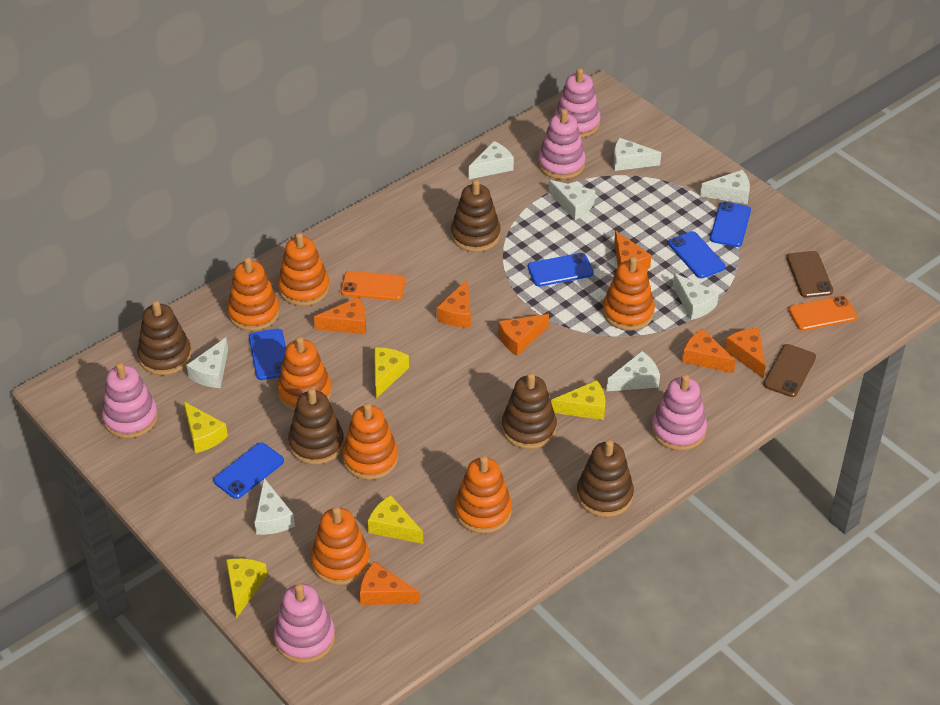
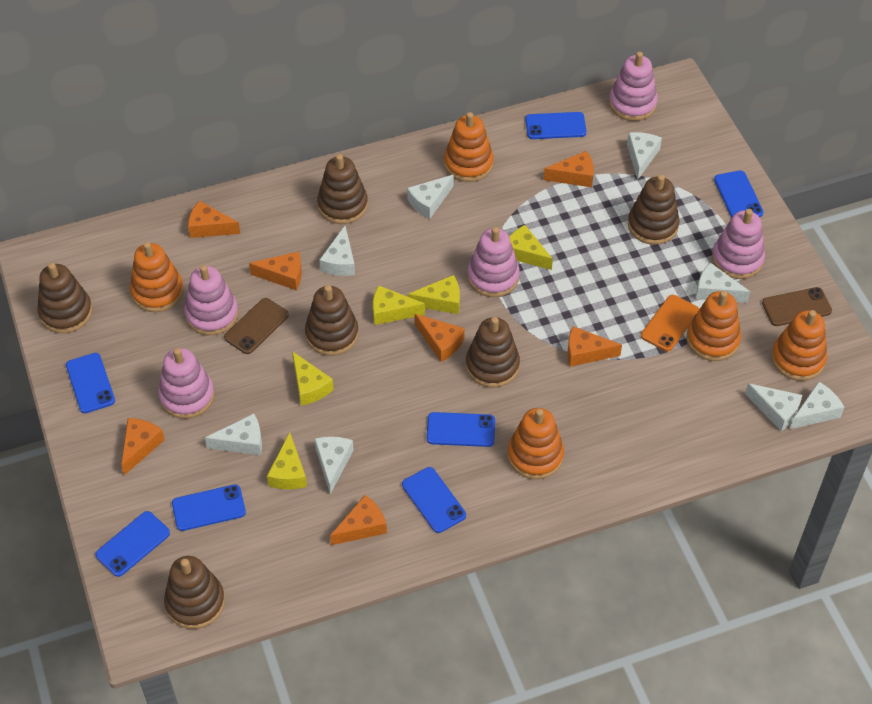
blue phone: 5 -> 7
brown stacking toy: 5 -> 6
orange phone: 2 -> 1
orange stacking toy: 7 -> 5

